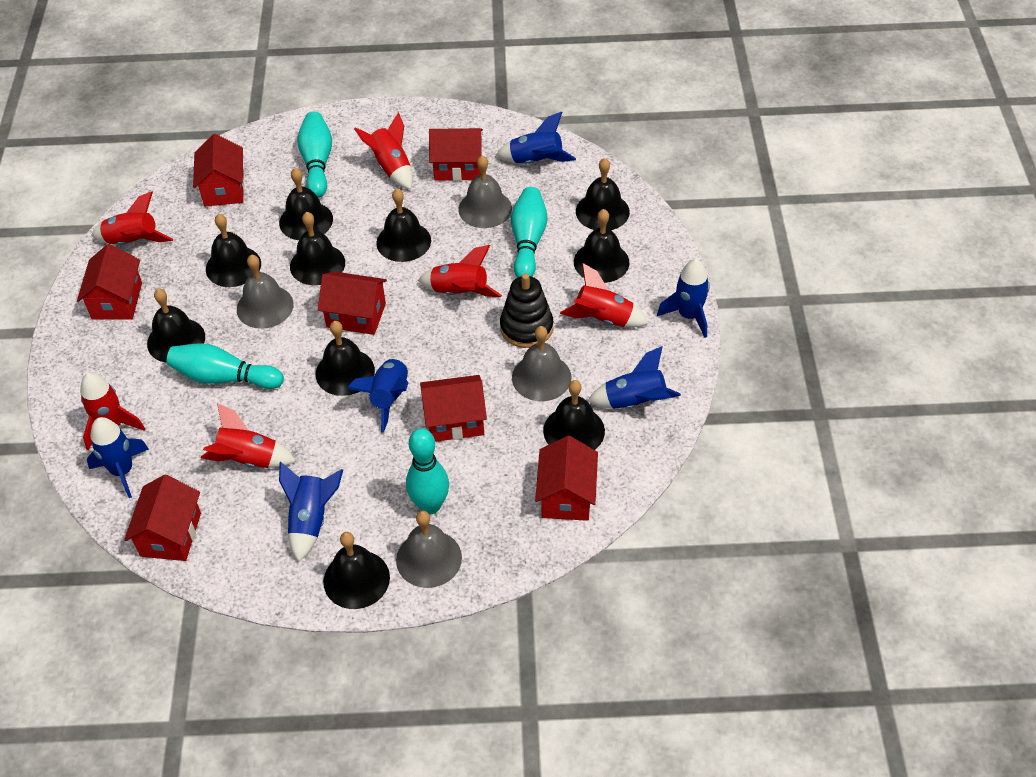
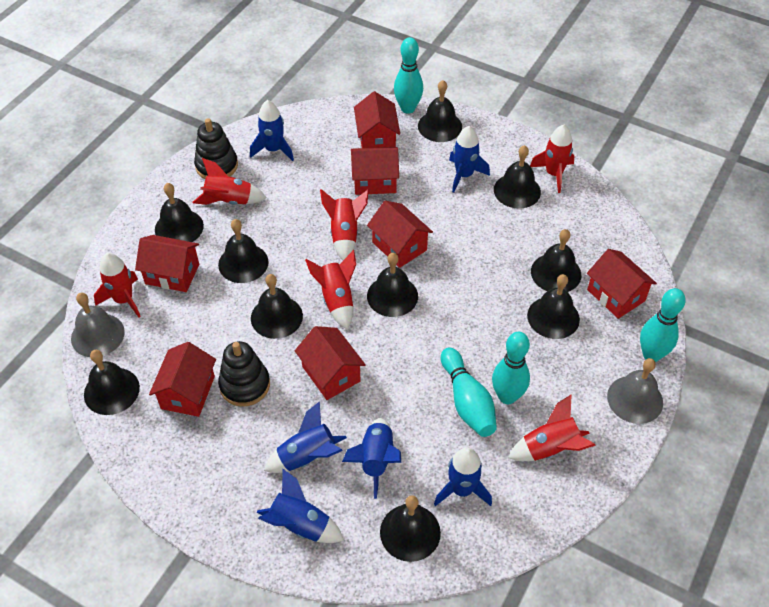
black stacking toy: 1 -> 2
grey bell: 4 -> 2

